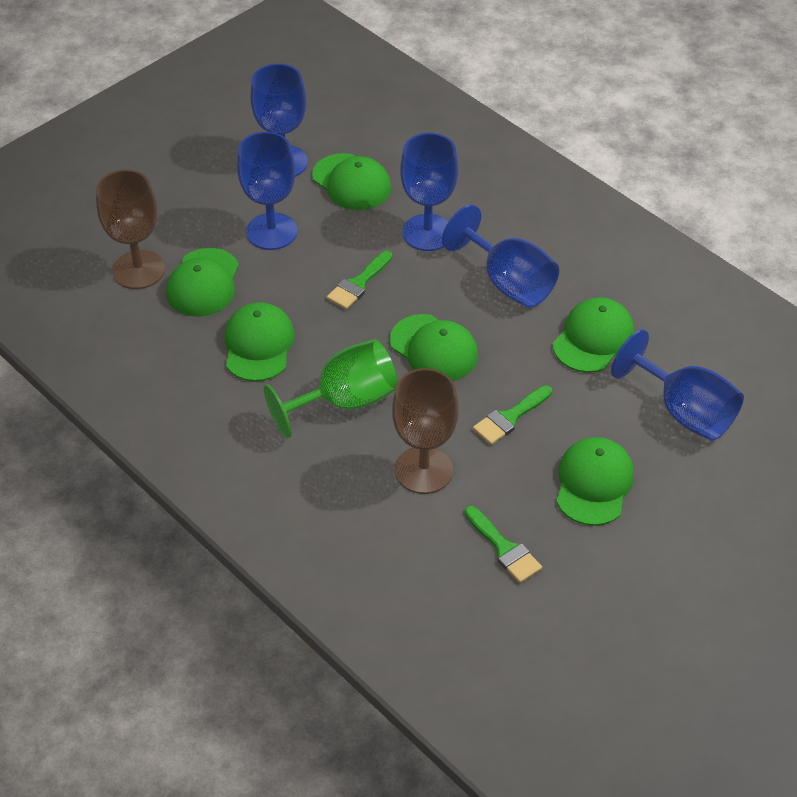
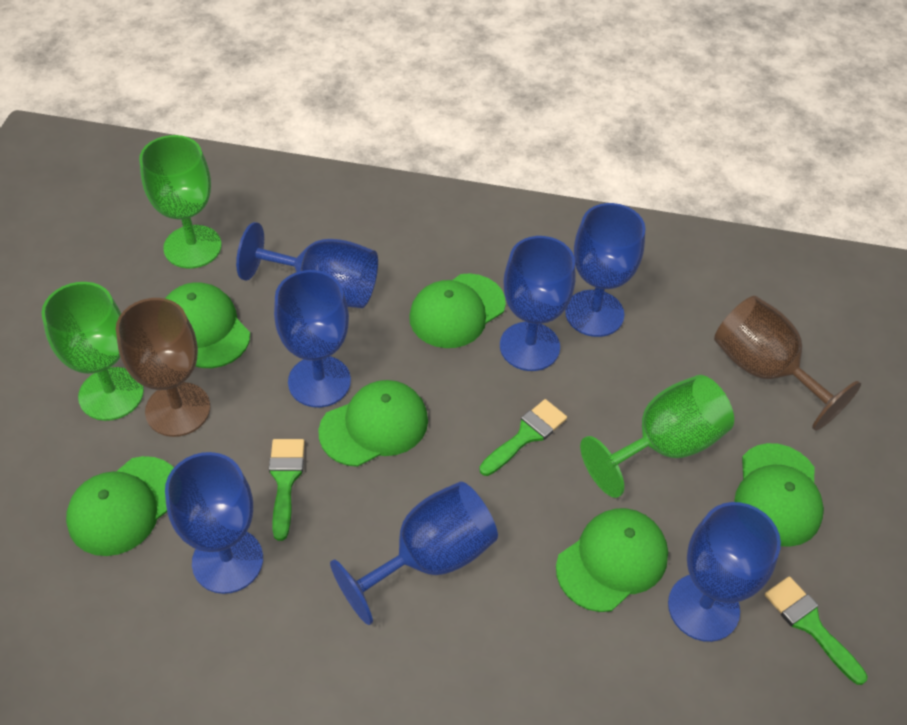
blue goblet: 5 -> 7
green goblet: 1 -> 3

